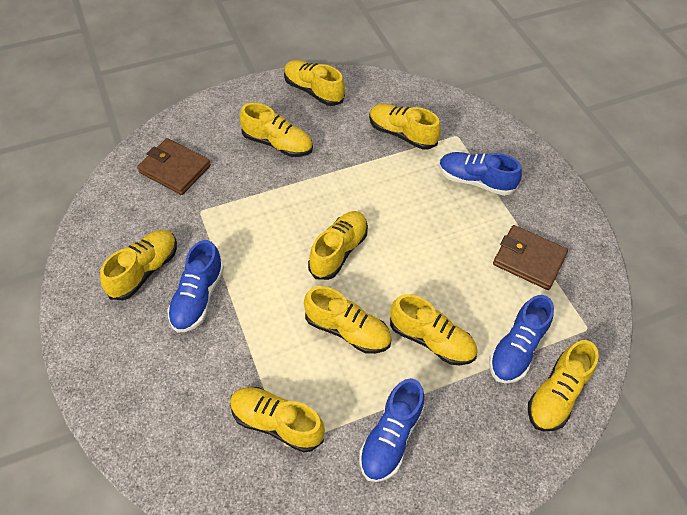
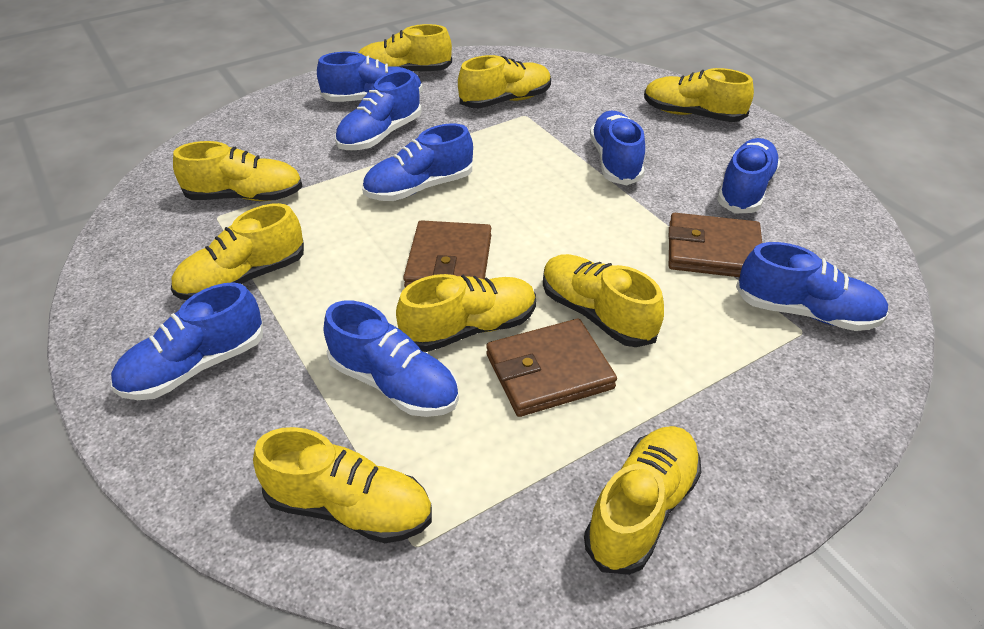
blue shoe: 4 -> 8
brown wallet: 2 -> 3

